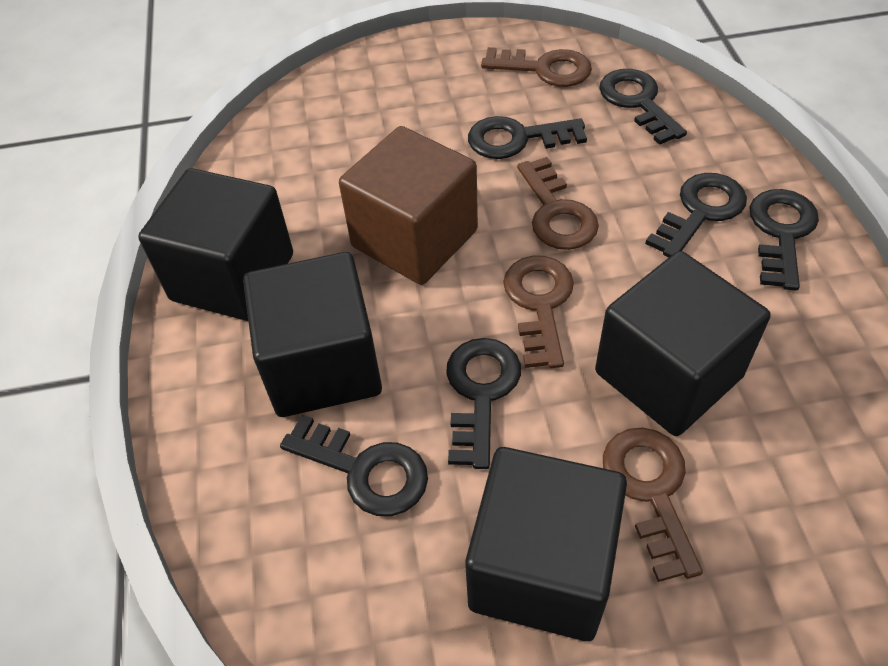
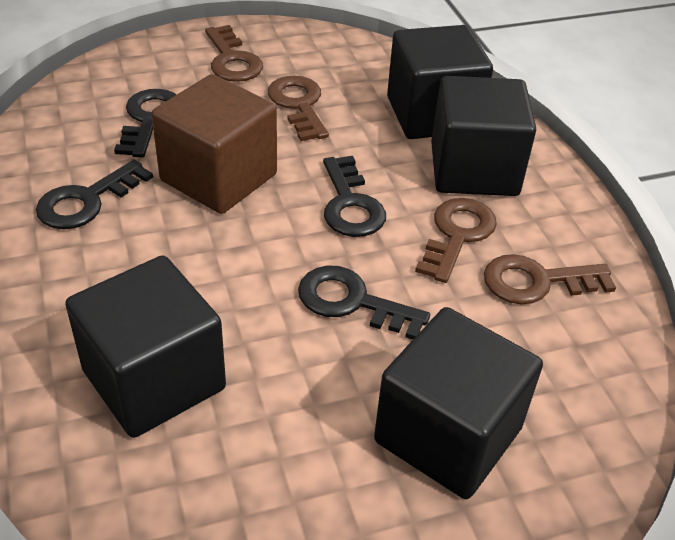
black key: 6 -> 4

